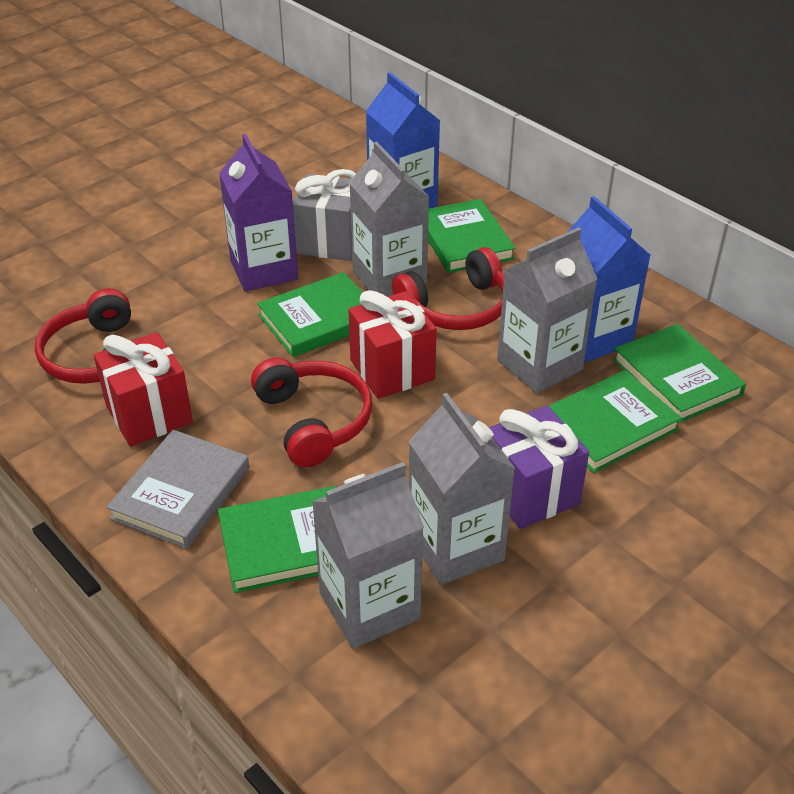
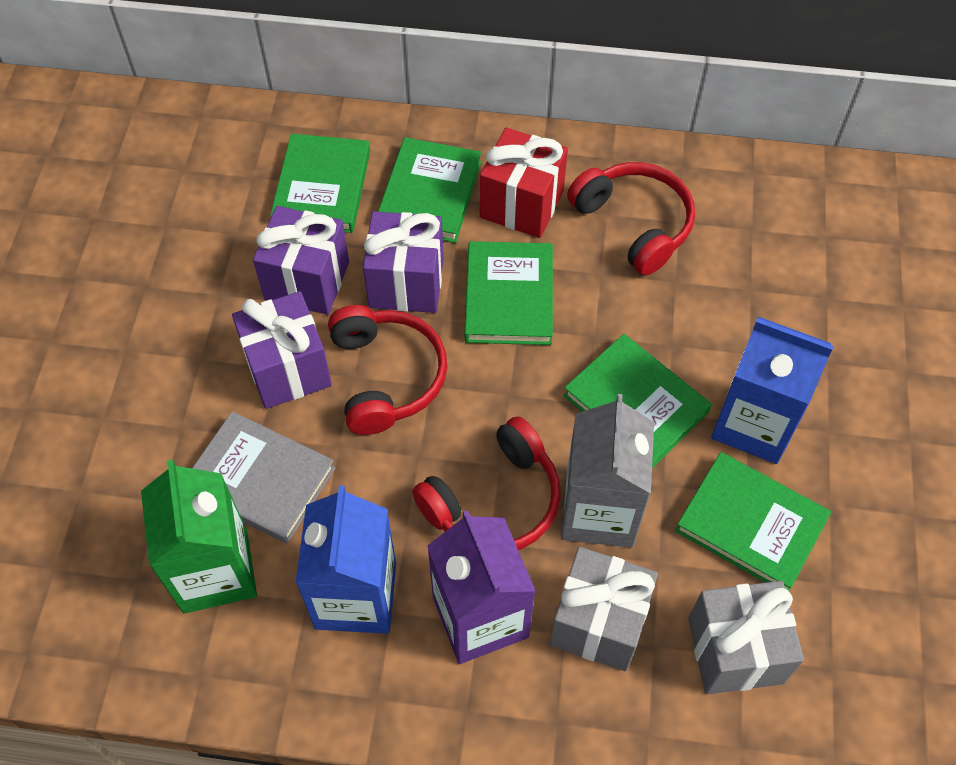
green carton: 0 -> 1
grey carton: 4 -> 1
grey gift: 1 -> 2
purple gift: 1 -> 3
red gift: 2 -> 1

